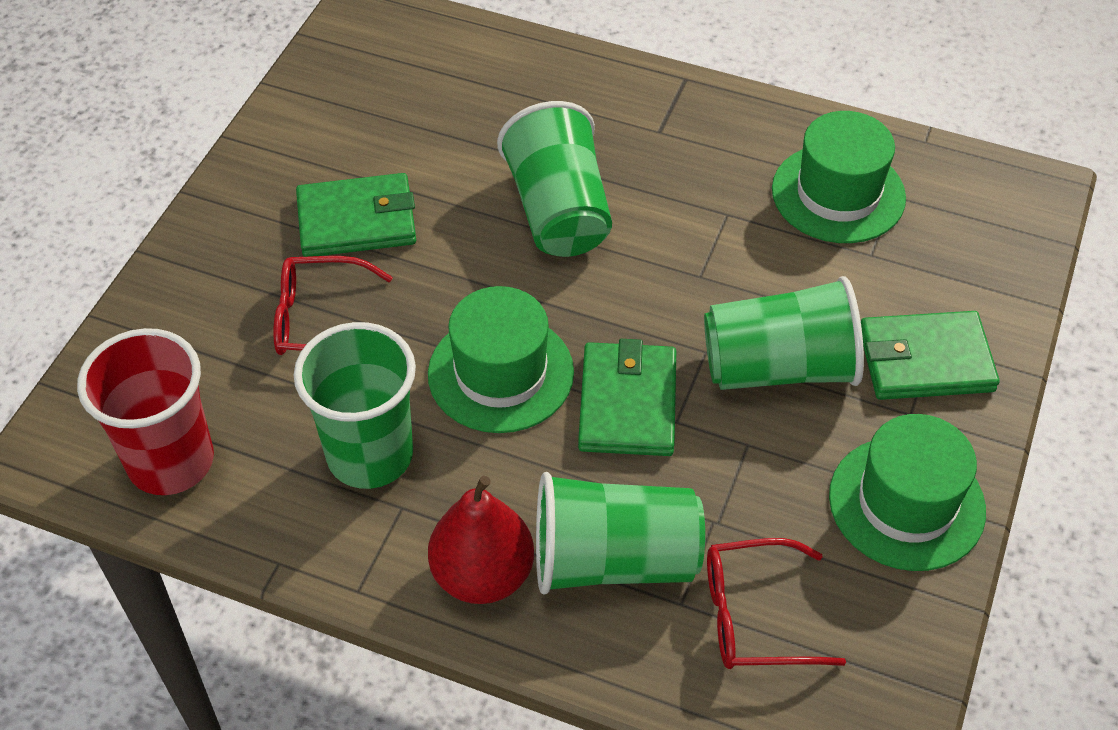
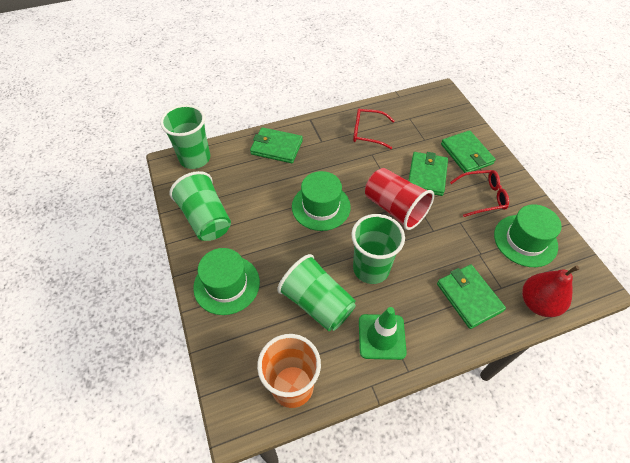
green traffic cone: 0 -> 1
green wallet: 3 -> 4
orange cup: 0 -> 1

